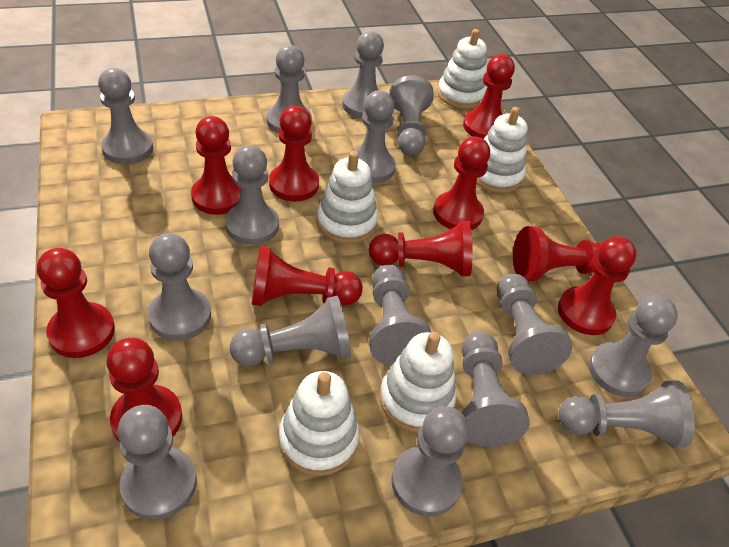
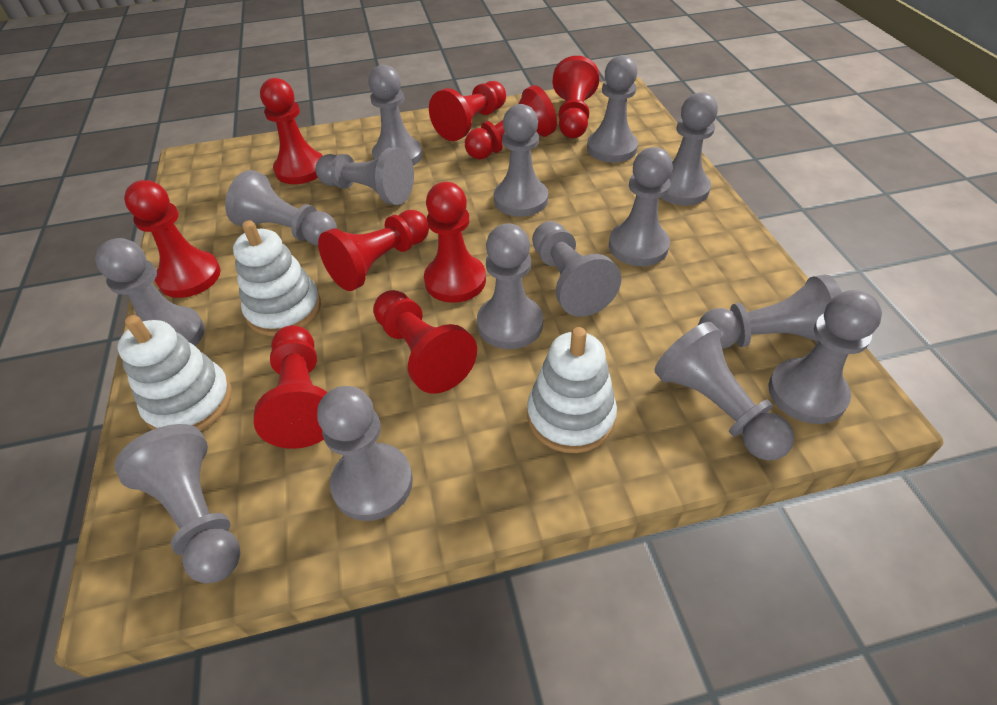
red pawn: 10 -> 9
white stacking toy: 5 -> 3

